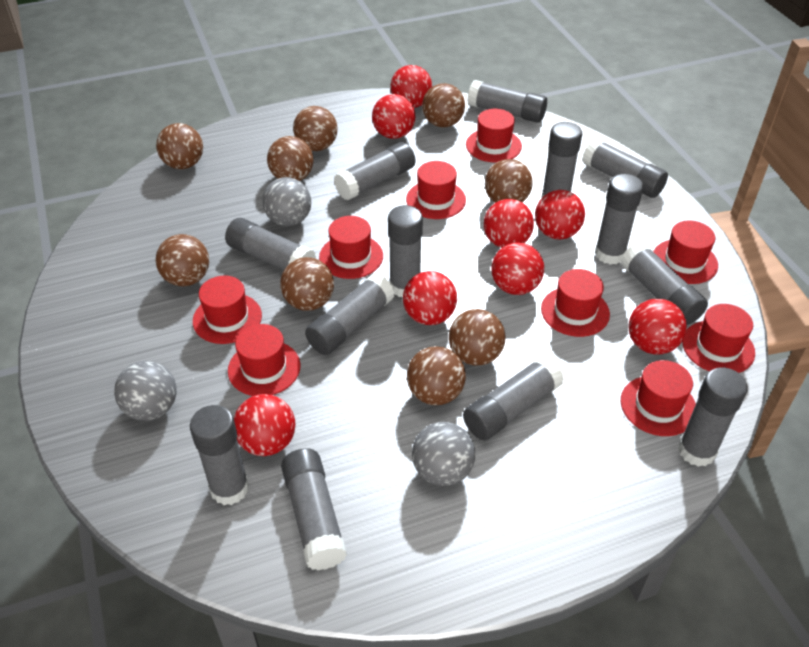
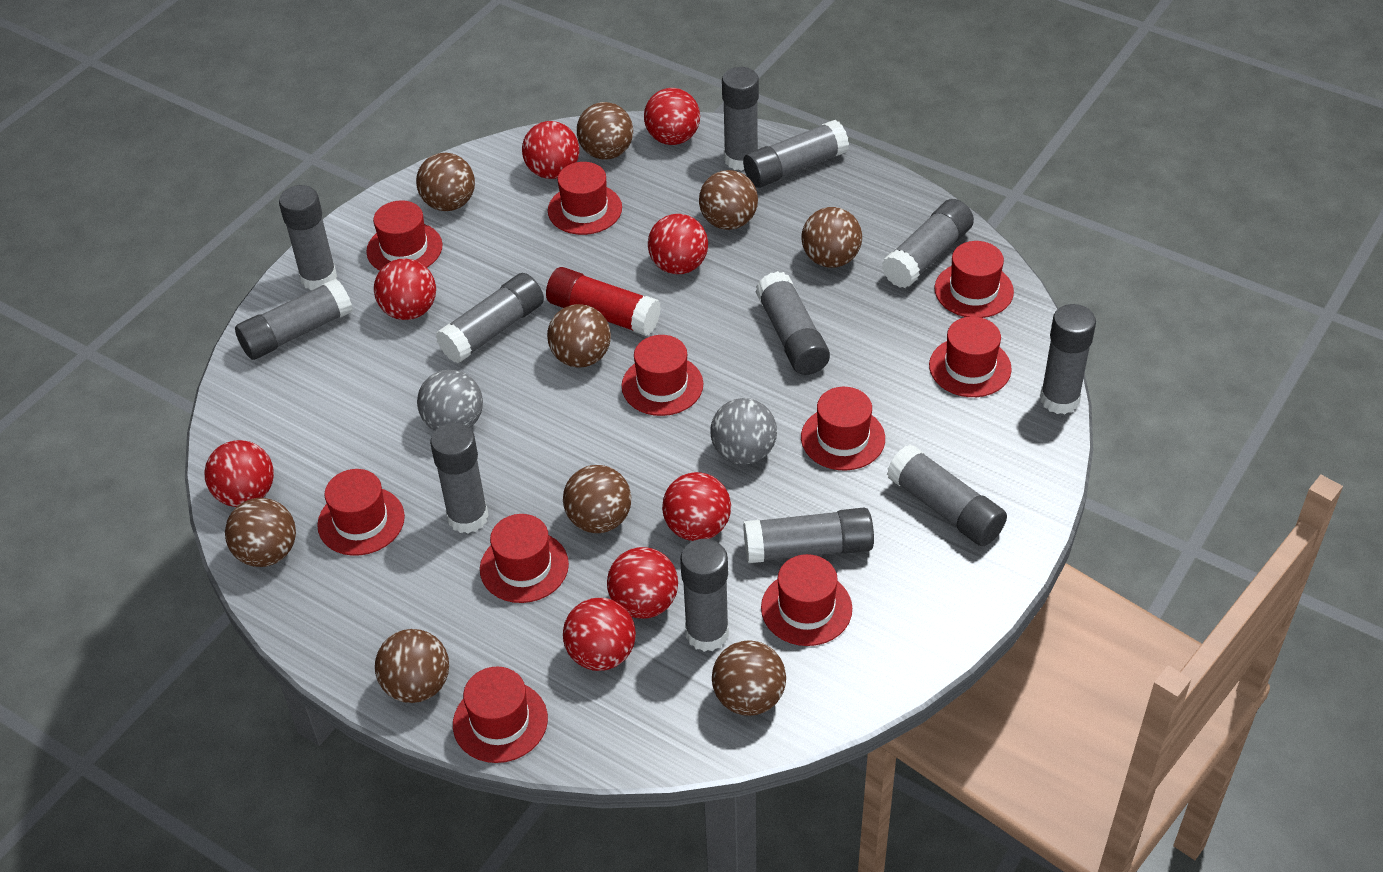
grey ball: 3 -> 2
grey glue stick: 13 -> 12
red glue stick: 0 -> 1
red hat: 9 -> 10

